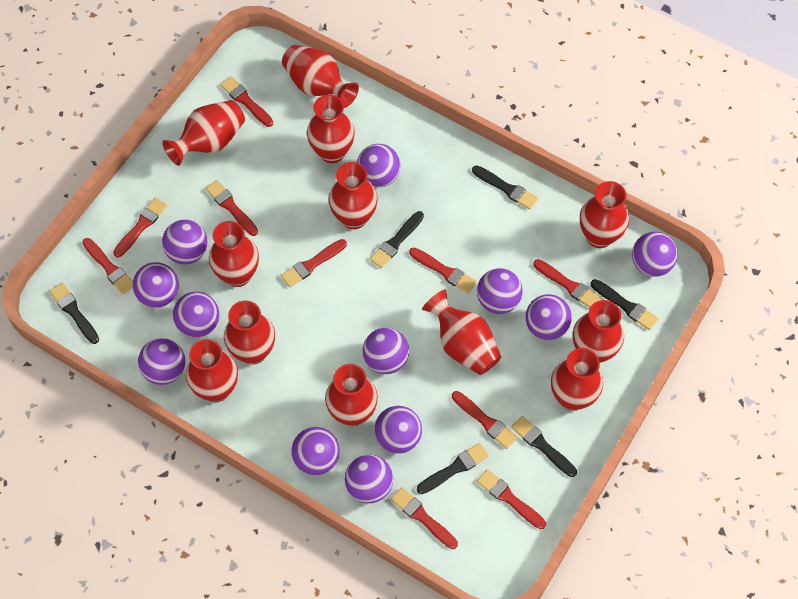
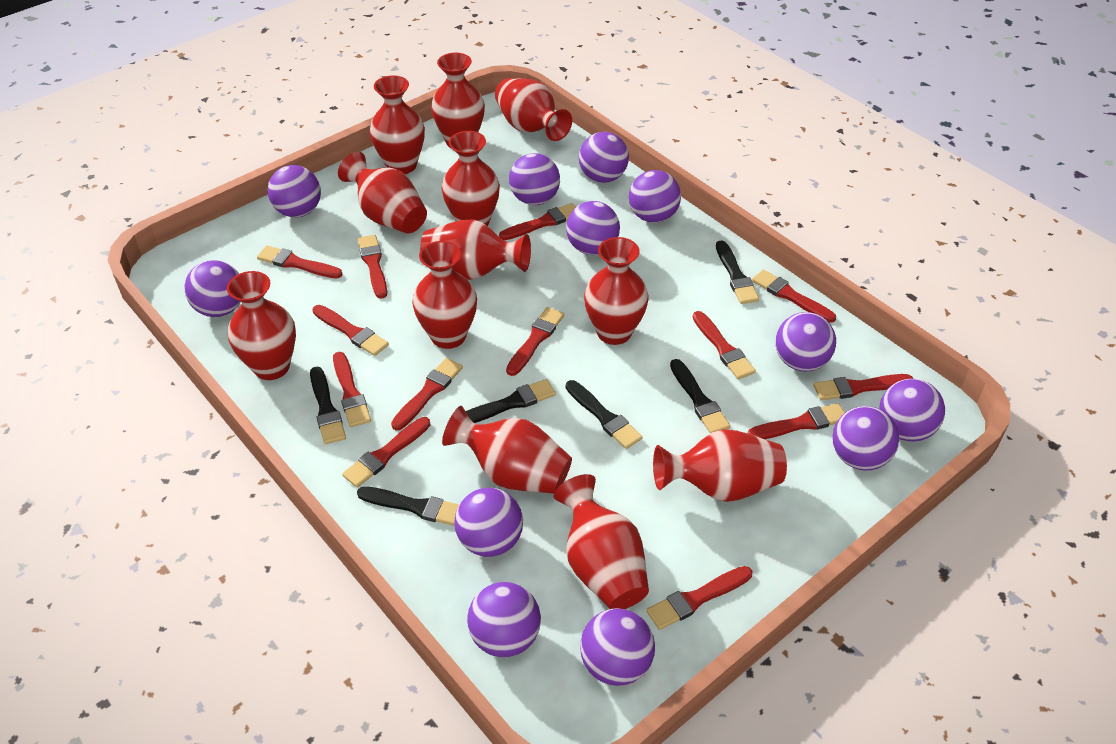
red brush: 10 -> 13

